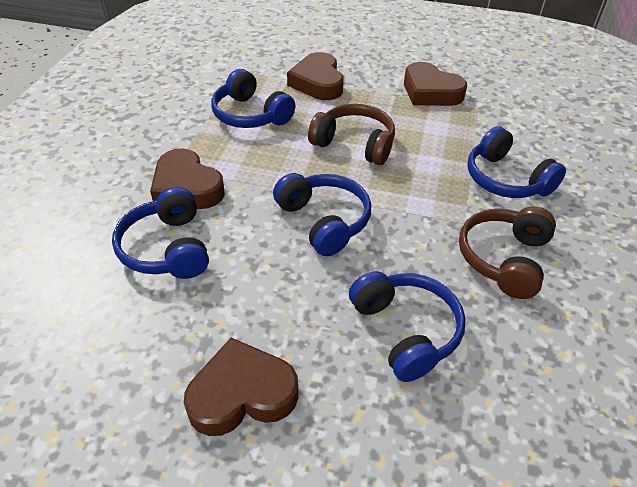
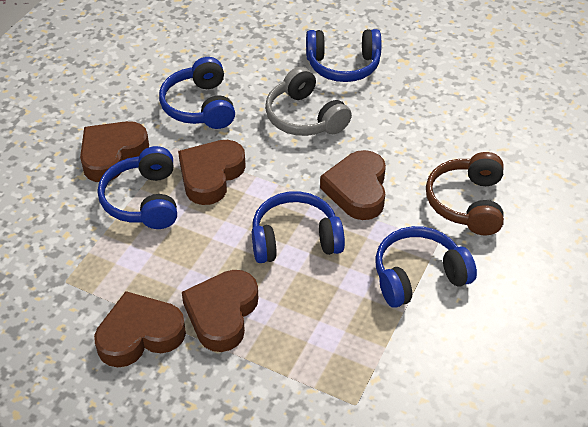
brown headphones: 2 -> 1
brown heart: 4 -> 5
grey headphones: 0 -> 1

